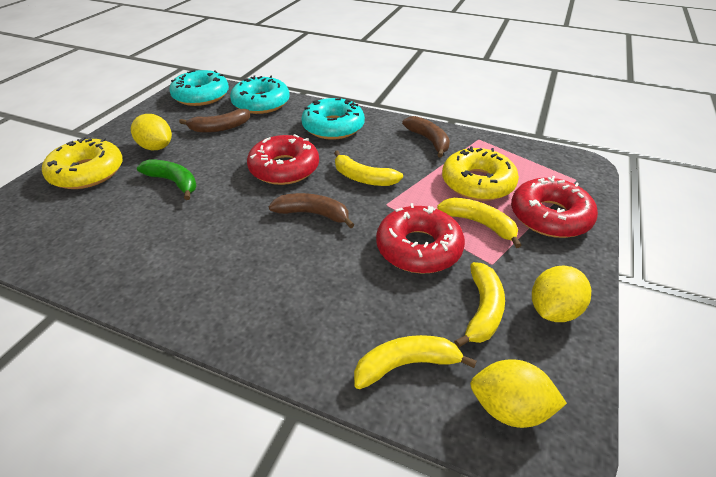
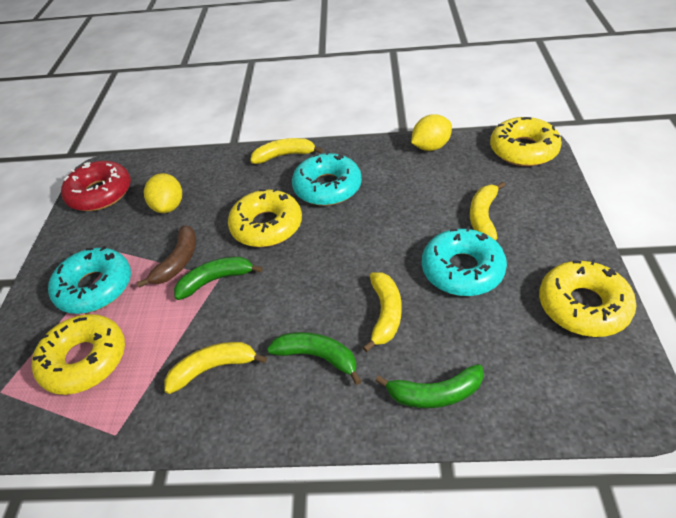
brown banana: 3 -> 1
green banana: 1 -> 3
red donut: 3 -> 1
yellow donut: 2 -> 4
yellow lemon: 3 -> 2

